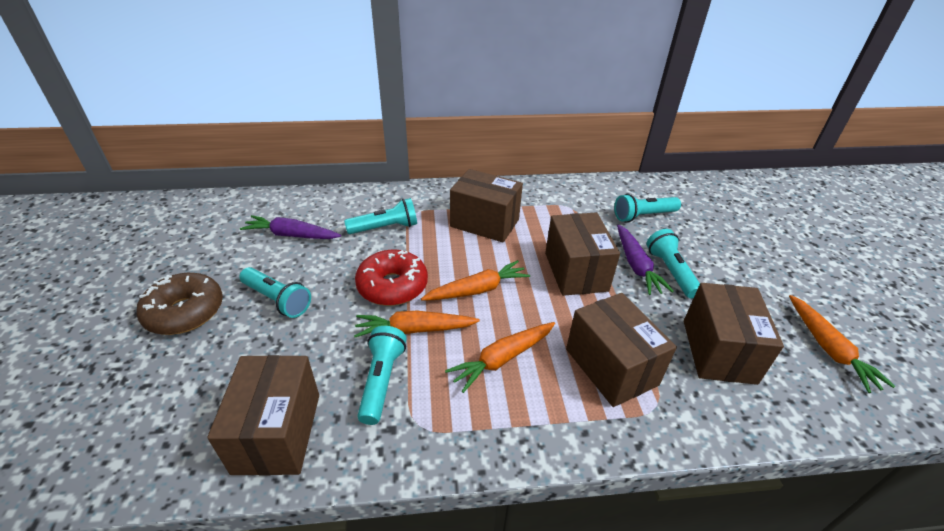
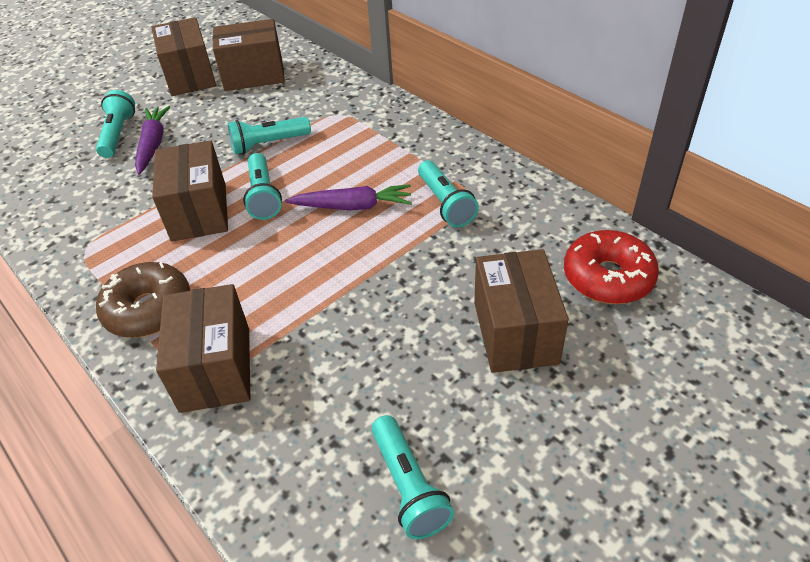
orange carrot: 4 -> 0

